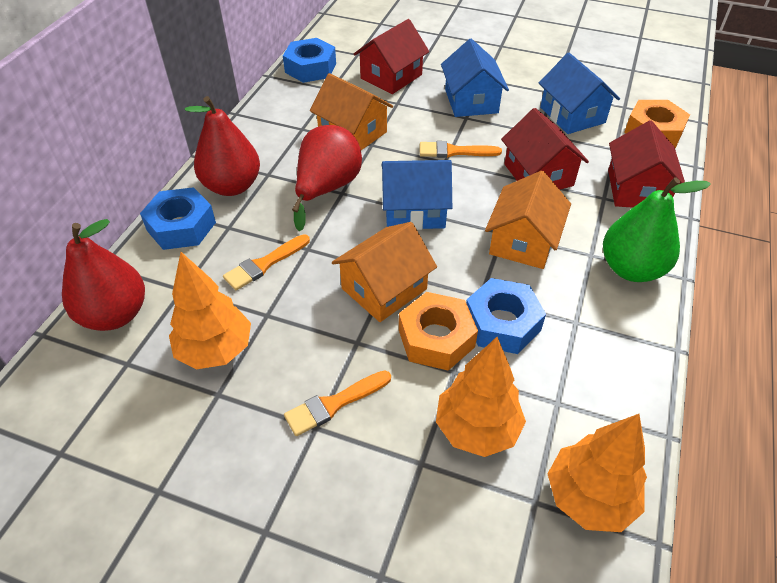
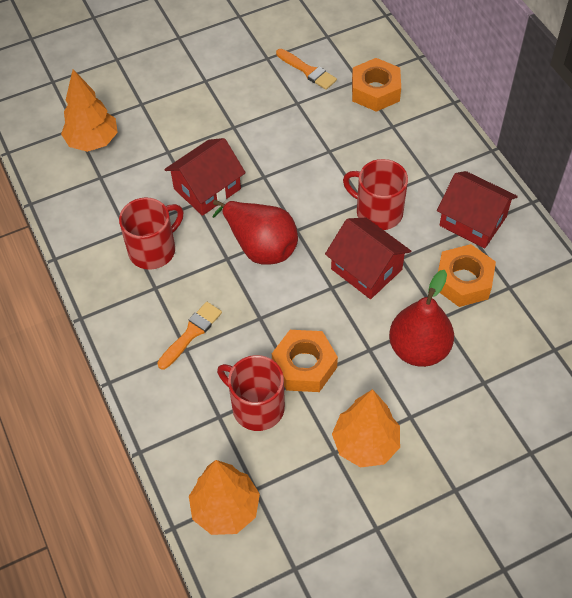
blue house: 3 -> 0
blue nut: 3 -> 0
green pear: 1 -> 0
orange brush: 3 -> 2
orange house: 3 -> 0
orange nut: 2 -> 3
red mug: 0 -> 3
red pear: 3 -> 2

